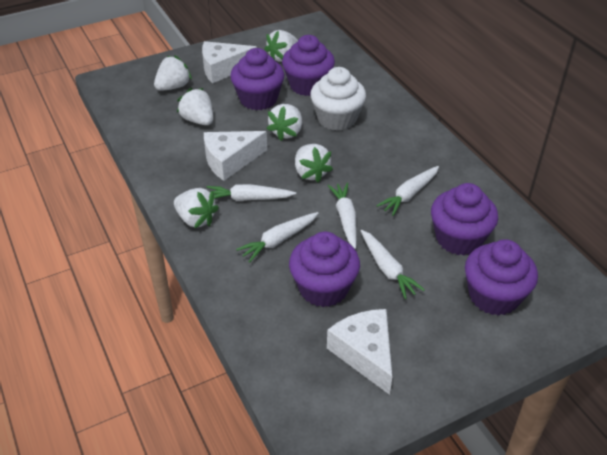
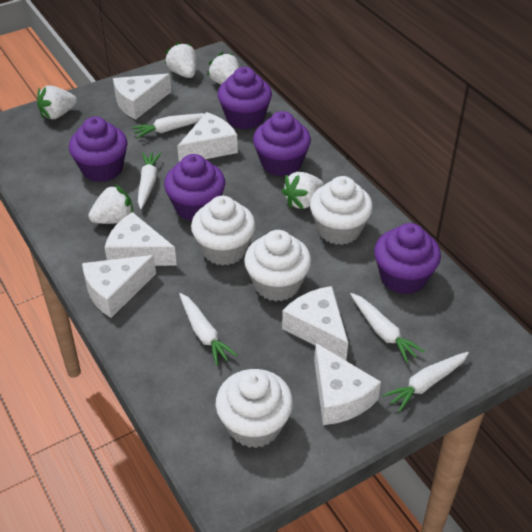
white cheese: 3 -> 6
white cupcake: 1 -> 4
white strawberry: 6 -> 5

